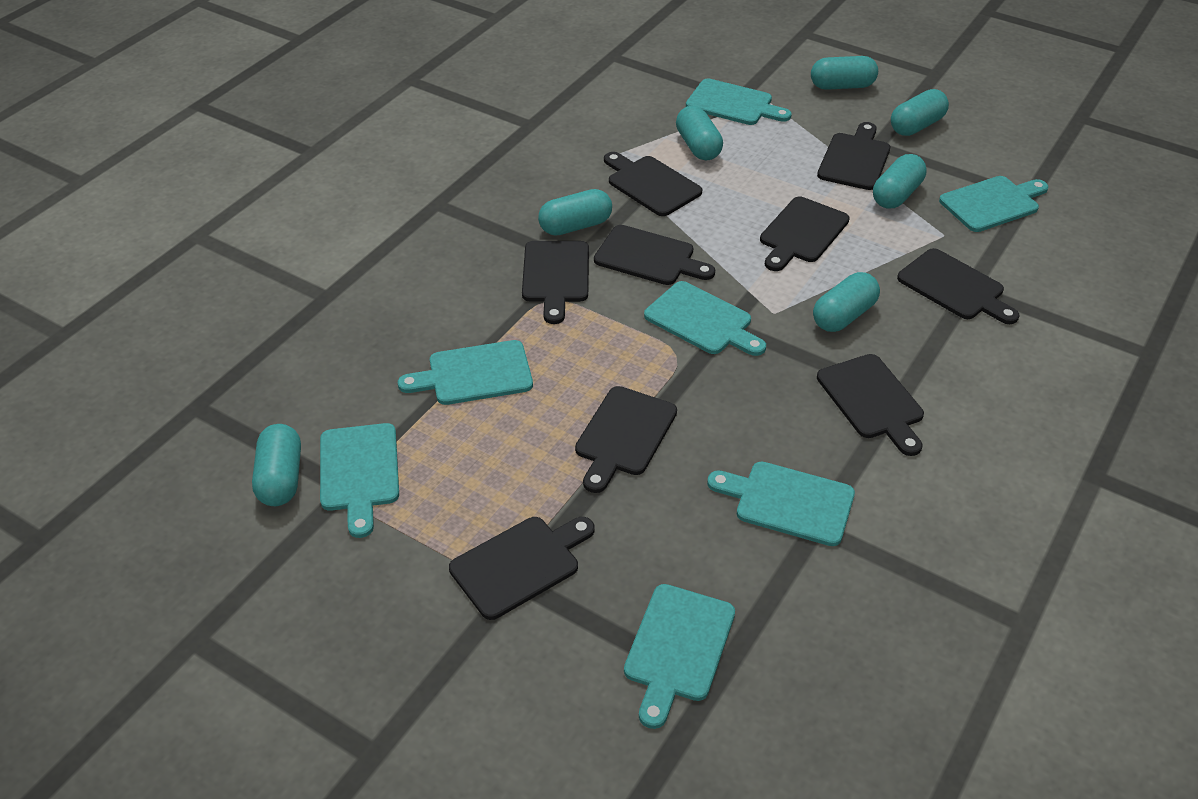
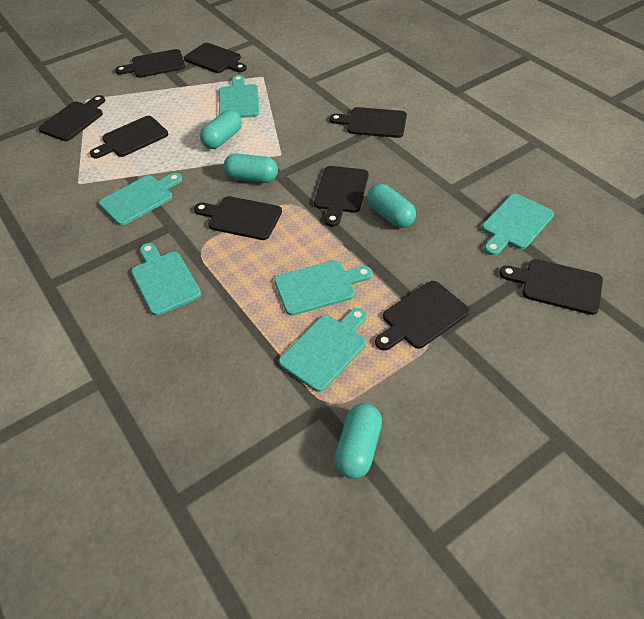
turquoise capsule: 7 -> 4
turquoise cutting board: 7 -> 6

